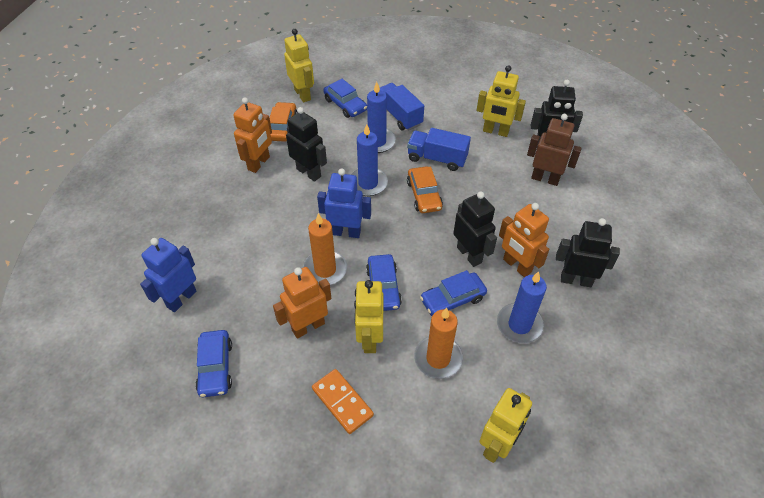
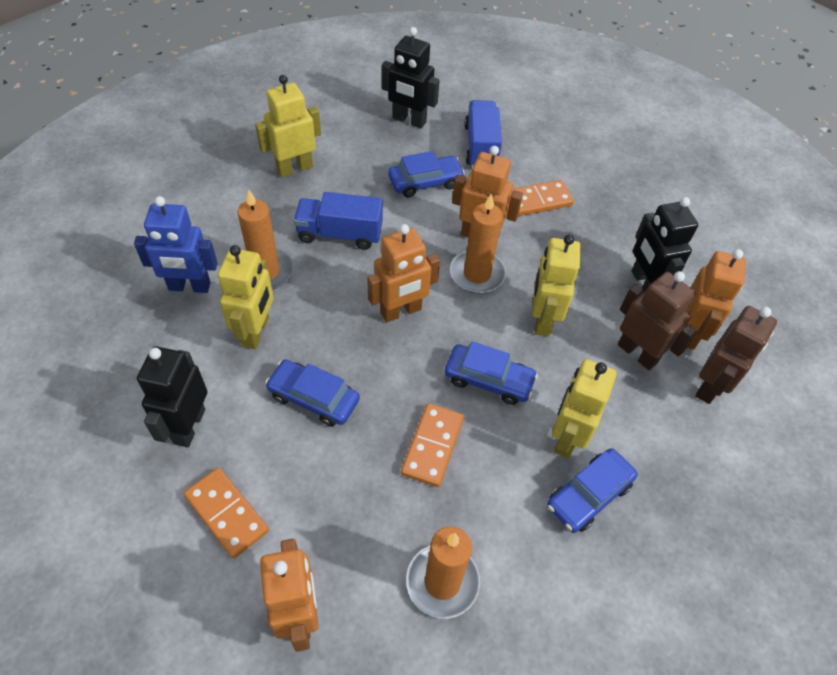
black robot: 4 -> 3
blue candle: 3 -> 0
blue robot: 2 -> 1
brown robot: 1 -> 2
orange candle: 2 -> 3
orange car: 2 -> 0
orange domino: 1 -> 3
orange robot: 3 -> 4

